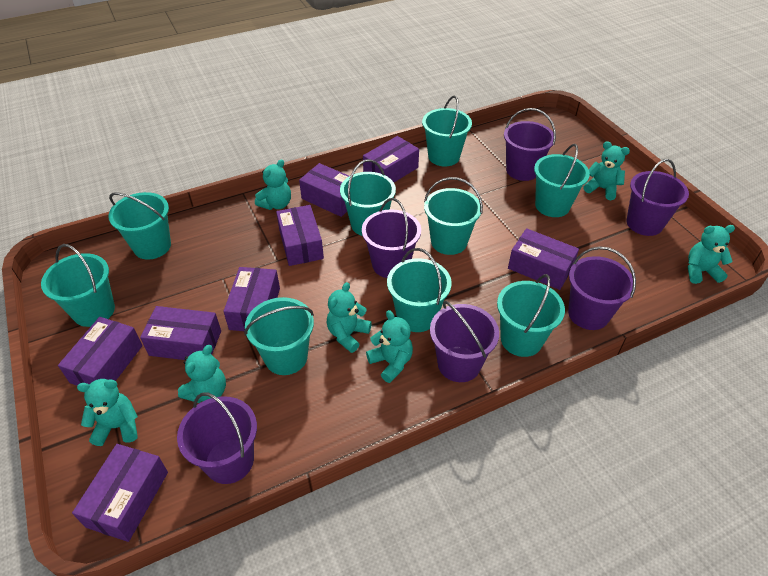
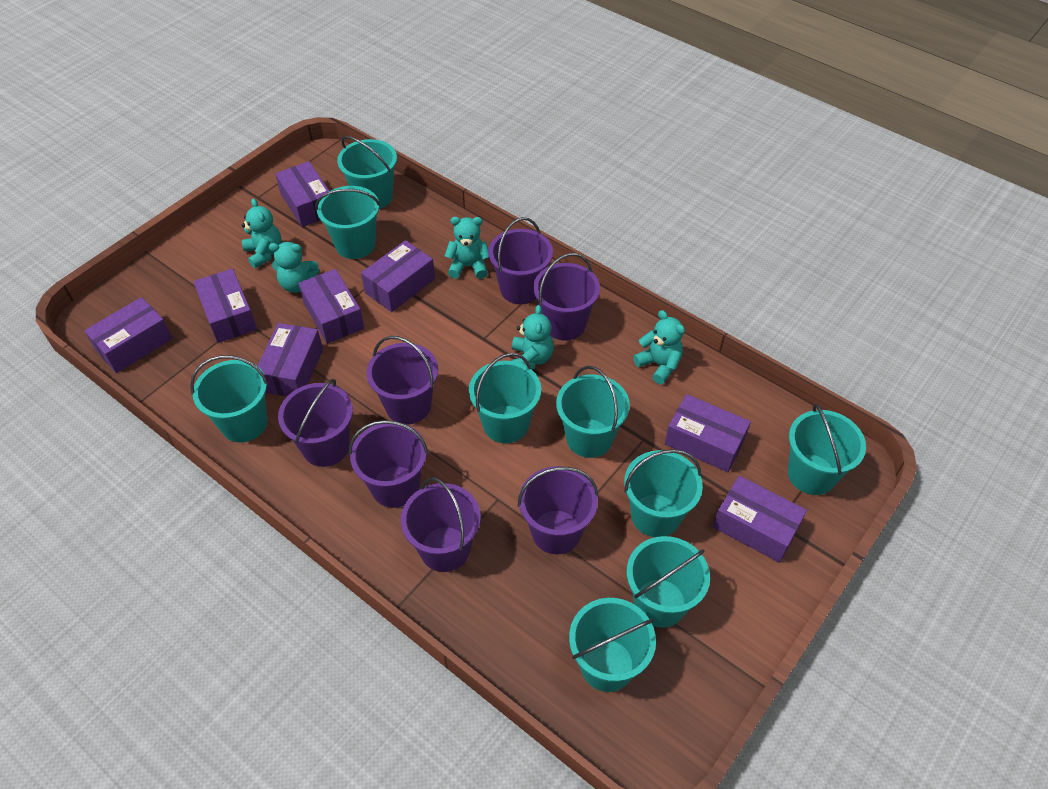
purple bucket: 6 -> 7
turquoise teddy bear: 7 -> 5

